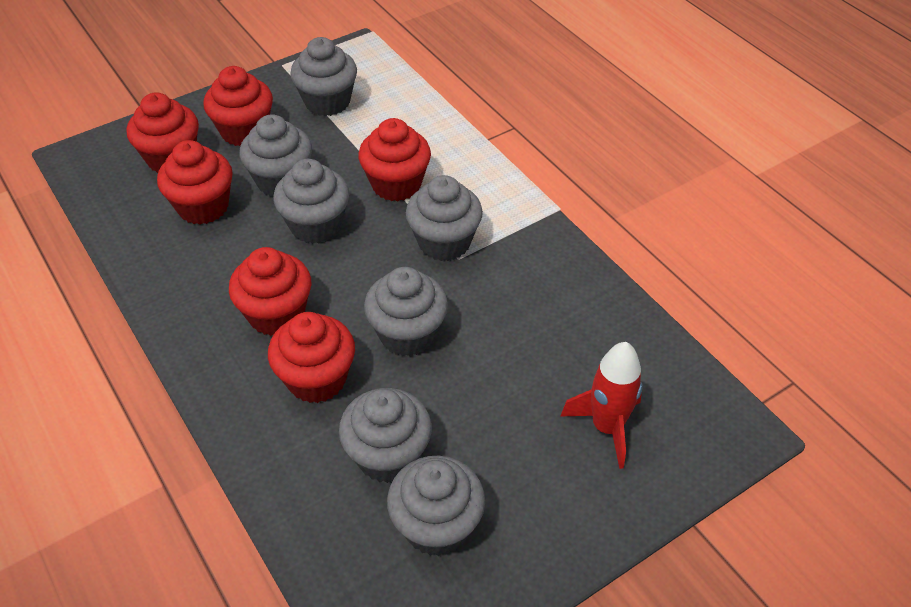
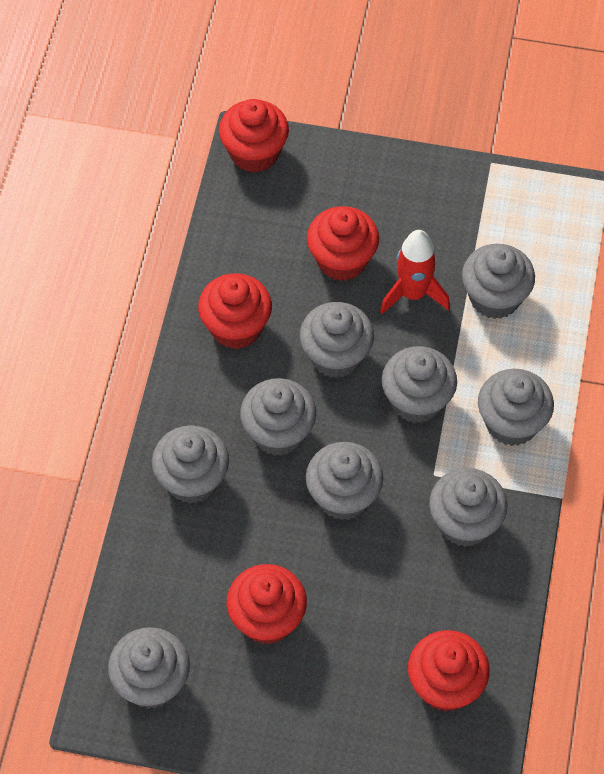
grey cupcake: 7 -> 9
red cupcake: 6 -> 5

